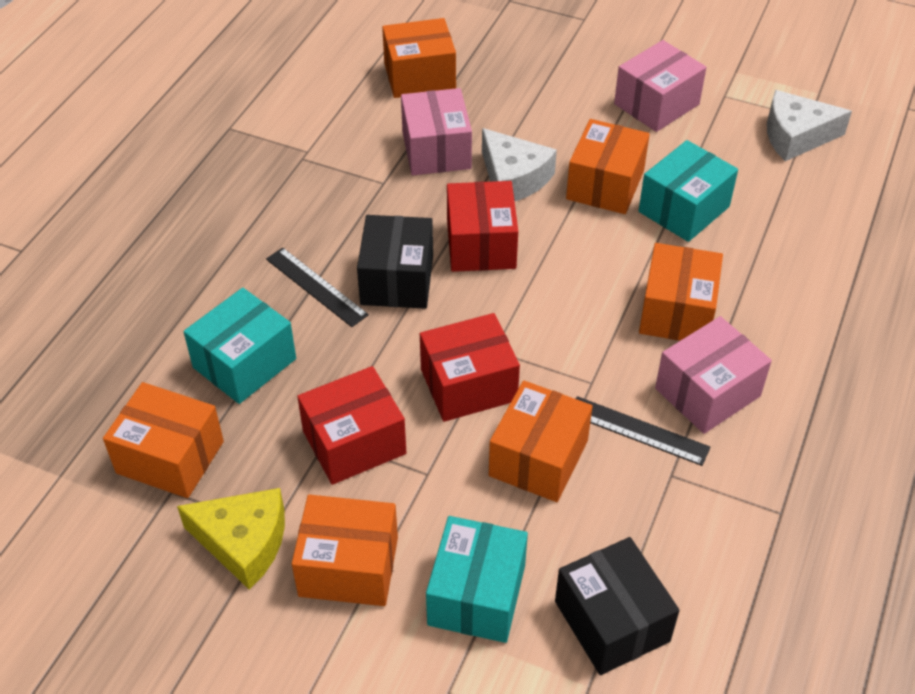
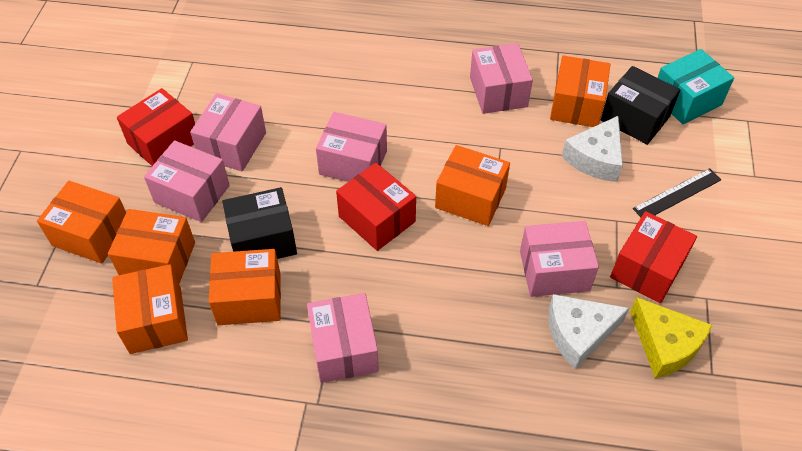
black ruler: 2 -> 1
pink box: 3 -> 6
turquoise box: 3 -> 1

